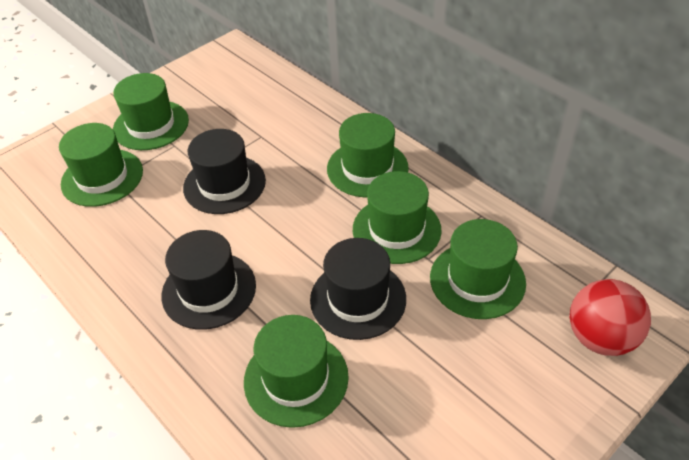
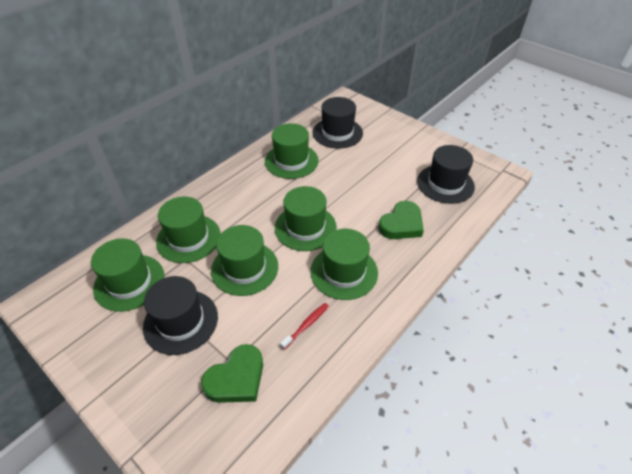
green heart: 0 -> 2
red ball: 1 -> 0
red toothbrush: 0 -> 1

